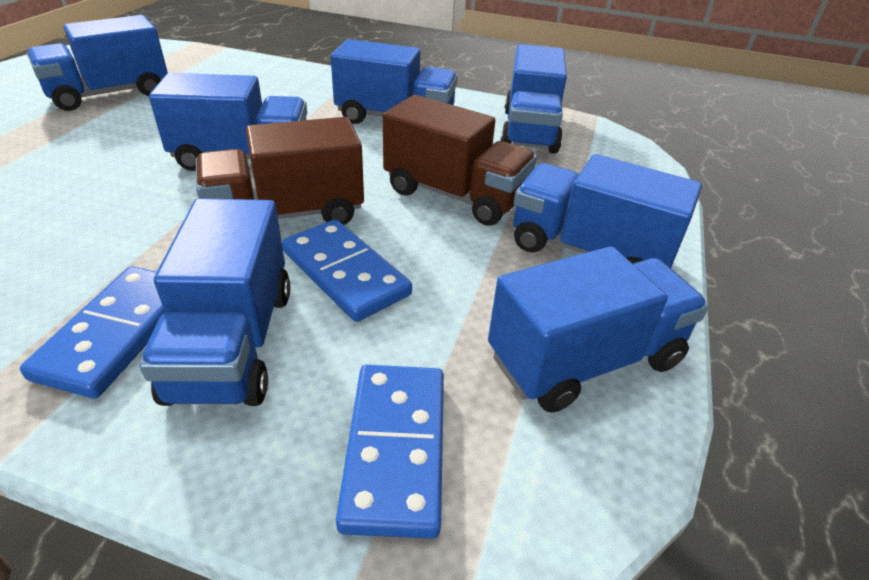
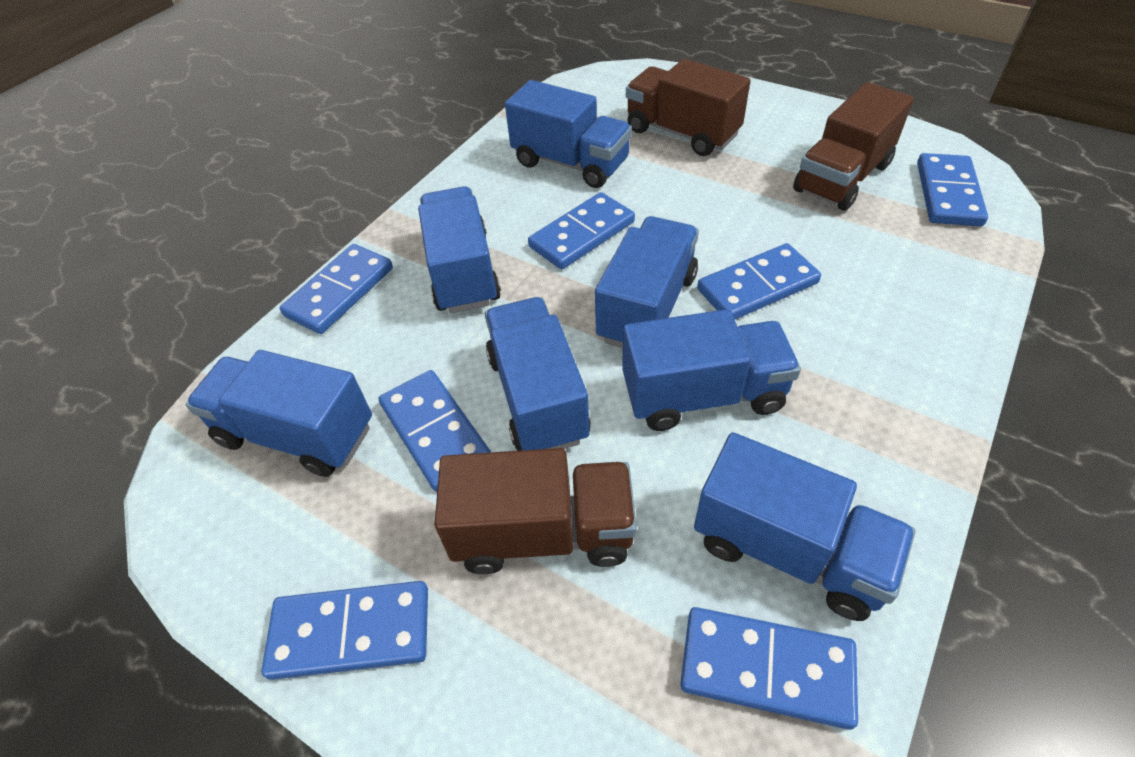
blue domino: 3 -> 7
brown truck: 2 -> 3

